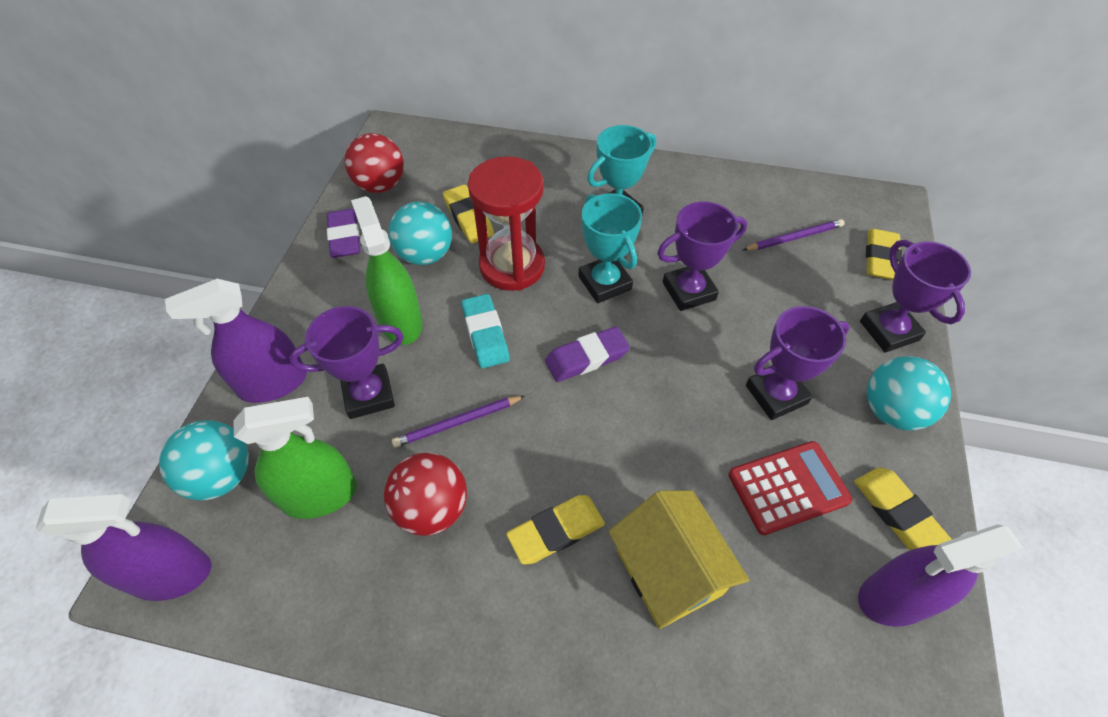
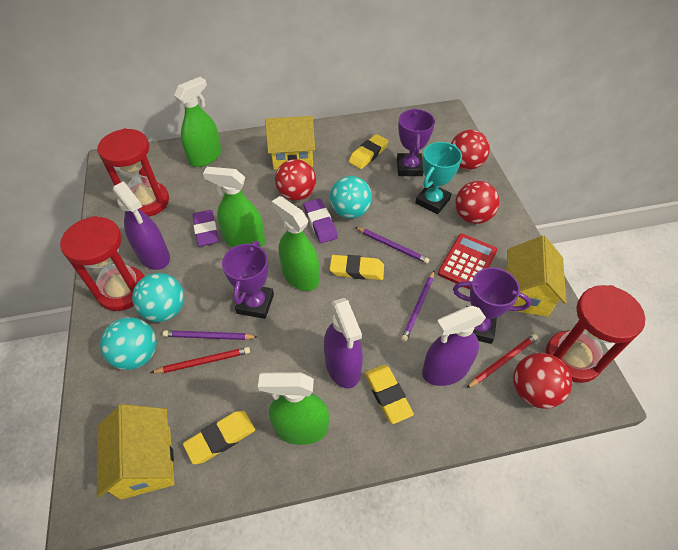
green spray bottle: 2 -> 4
purple pencil: 2 -> 3
purple trophy: 4 -> 3
red ball: 2 -> 4
red hourglass: 1 -> 3
red pencil: 0 -> 2
turquoise eraser: 1 -> 0
turquoise trophy: 2 -> 1
yellow house: 1 -> 3

